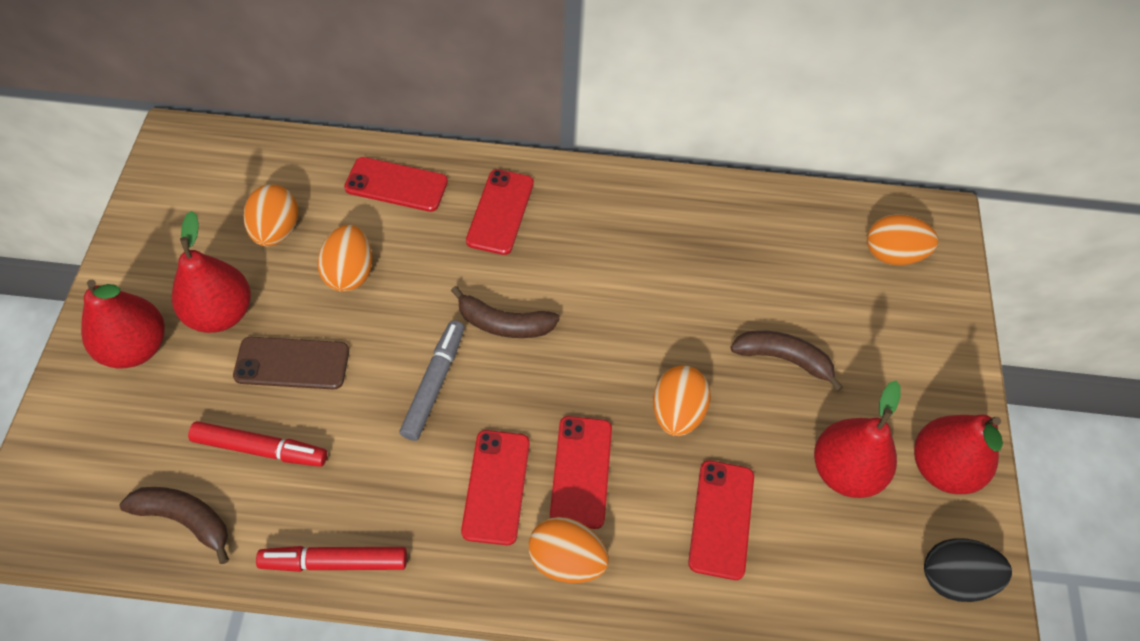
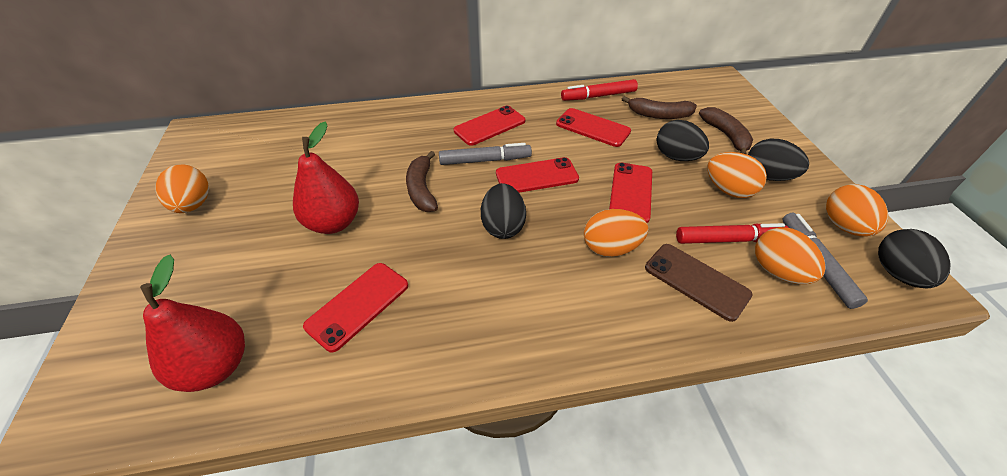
black egg: 1 -> 4
grey marker: 1 -> 2
red pear: 4 -> 2

